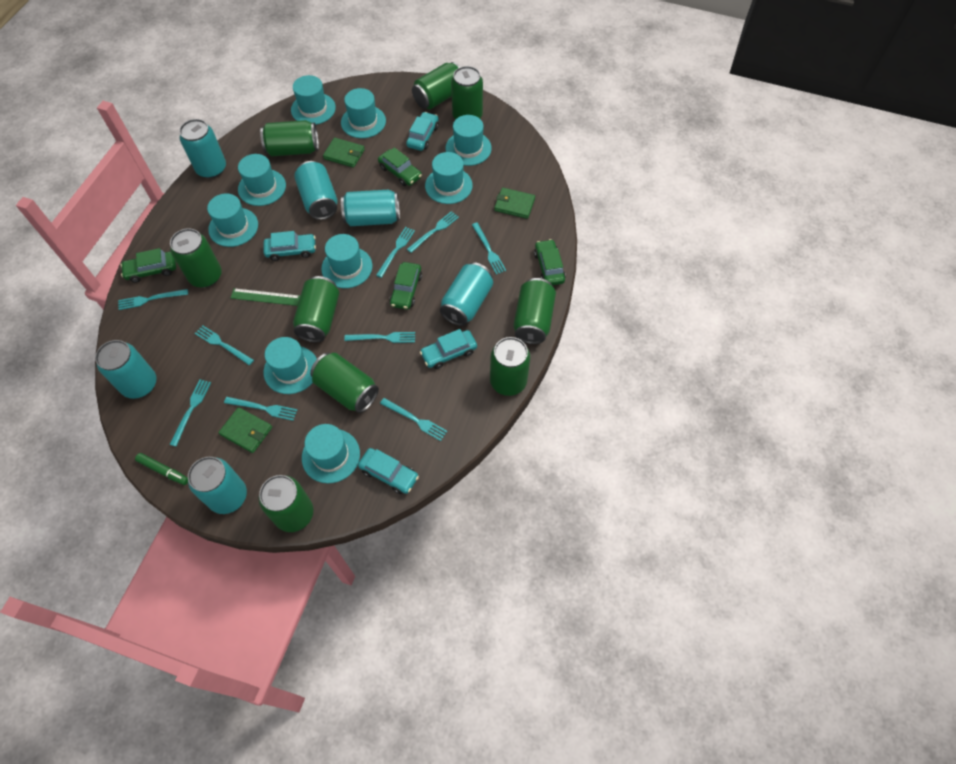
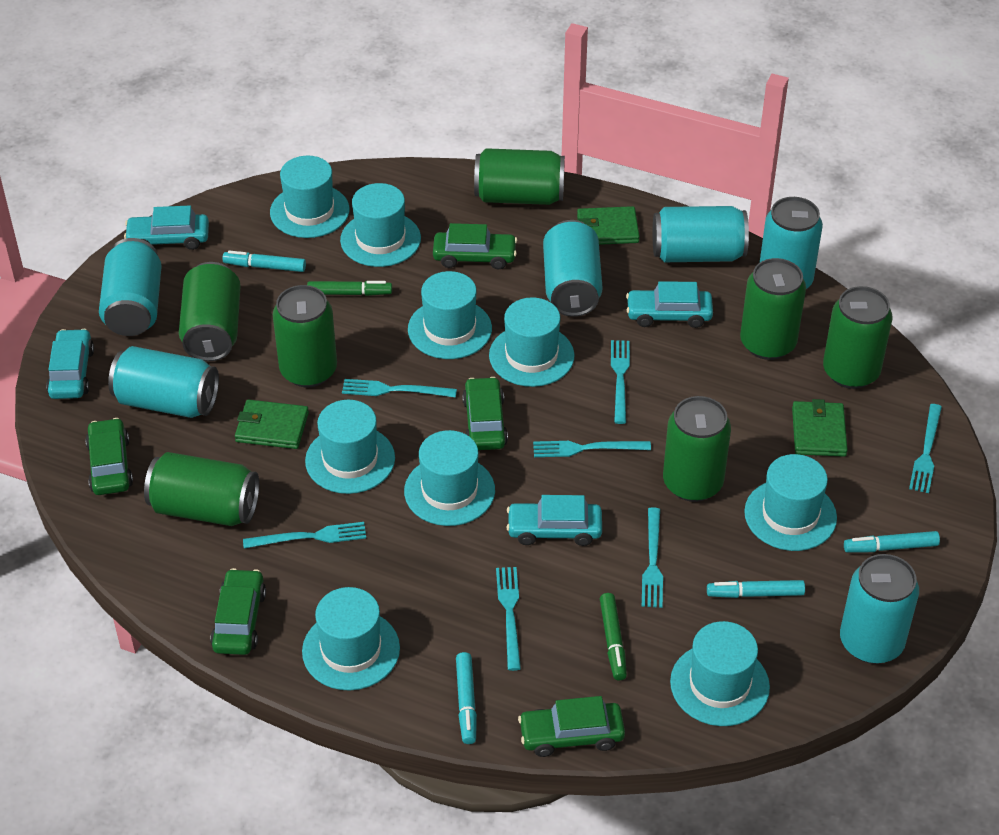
green can: 9 -> 7
green car: 4 -> 5
green marker: 1 -> 2
green ruler: 1 -> 0
turquoise fork: 9 -> 7
turquoise marker: 0 -> 4

